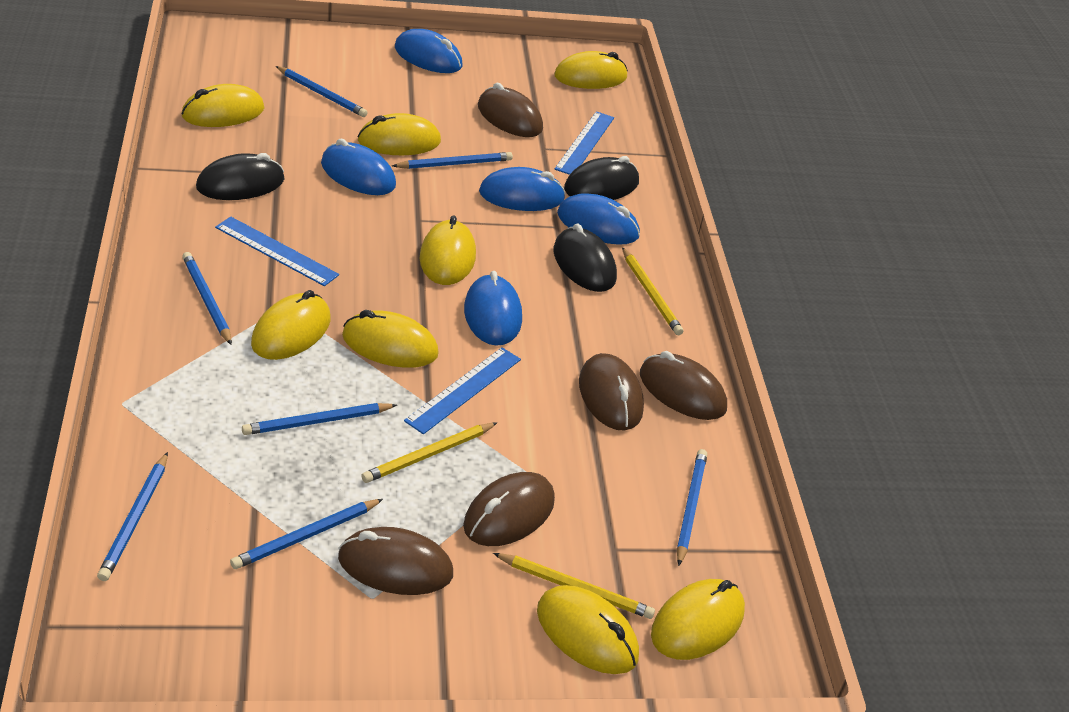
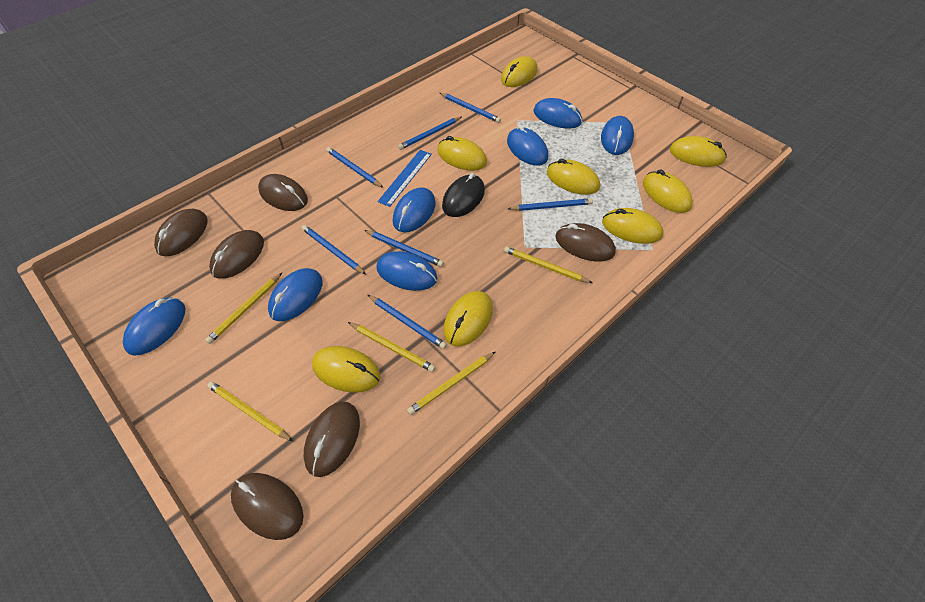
black mouse: 3 -> 1
blue mouse: 5 -> 7
blue ruler: 3 -> 1
brown mouse: 5 -> 6
yellow pencil: 3 -> 5

